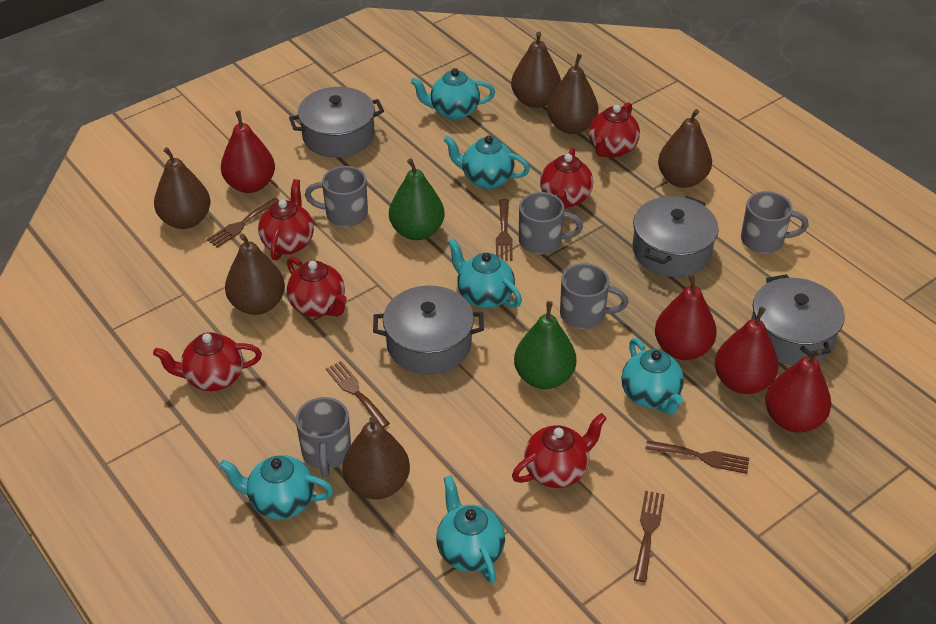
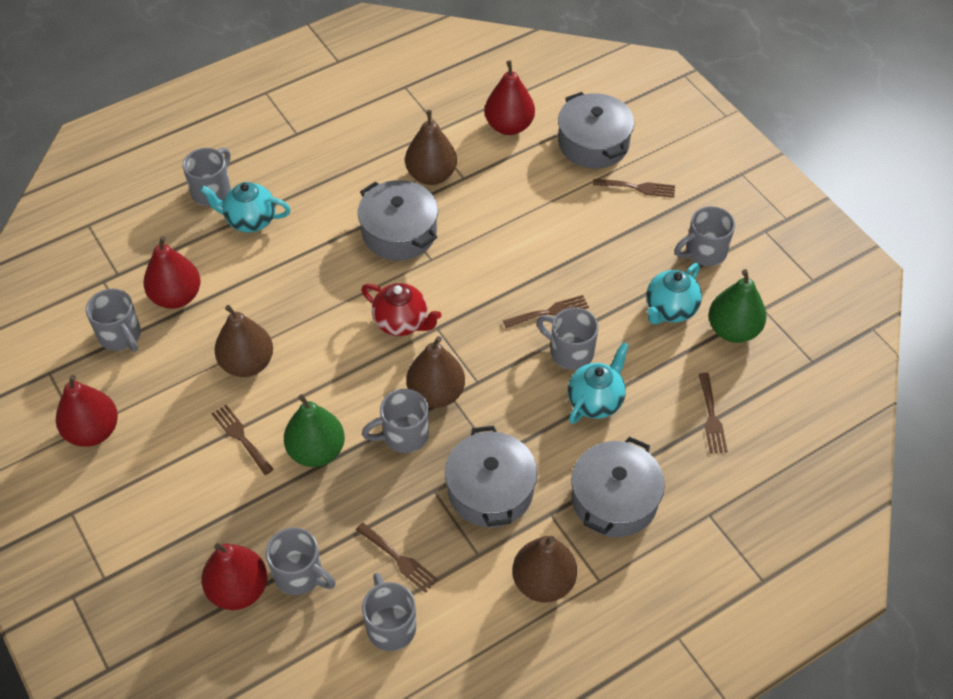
brown pear: 6 -> 4
grey mug: 5 -> 7
red teapot: 6 -> 1
turquoise teapot: 6 -> 3

